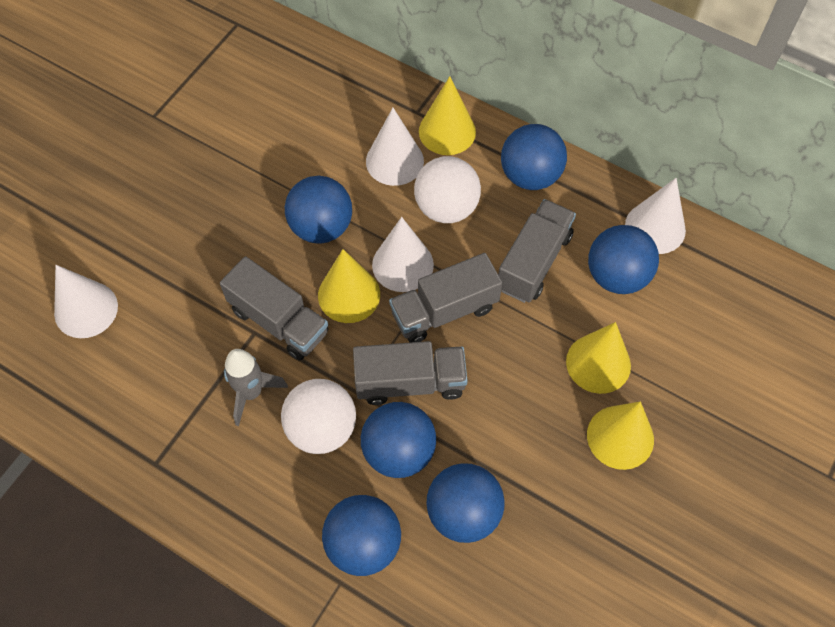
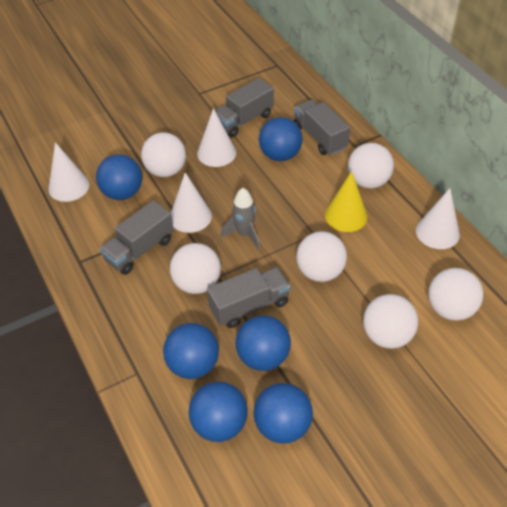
white ball: 2 -> 6
yellow cone: 4 -> 1

